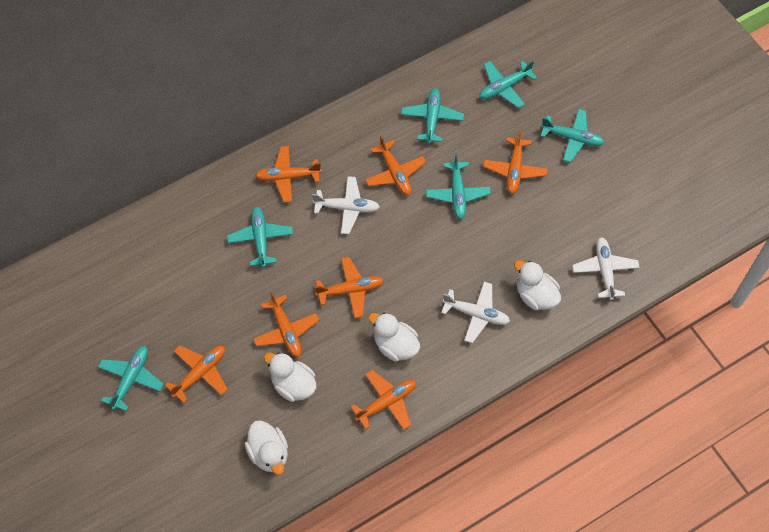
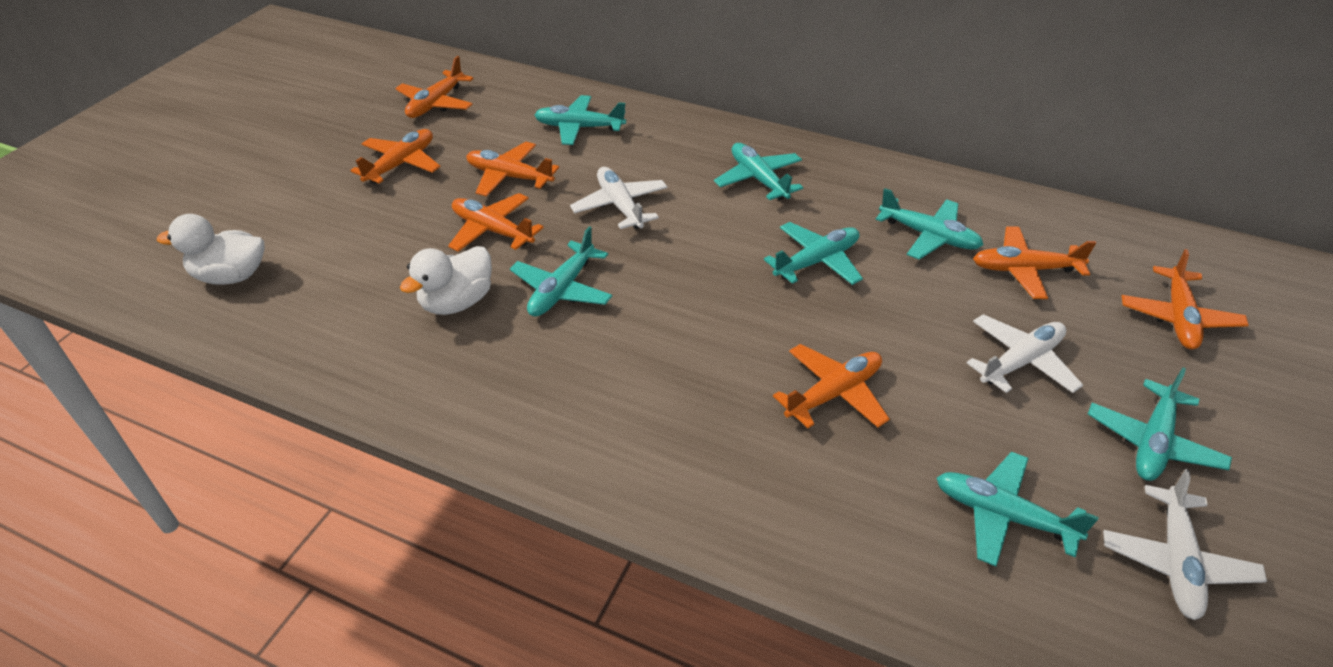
turquoise plane: 6 -> 7
white duck: 4 -> 2

